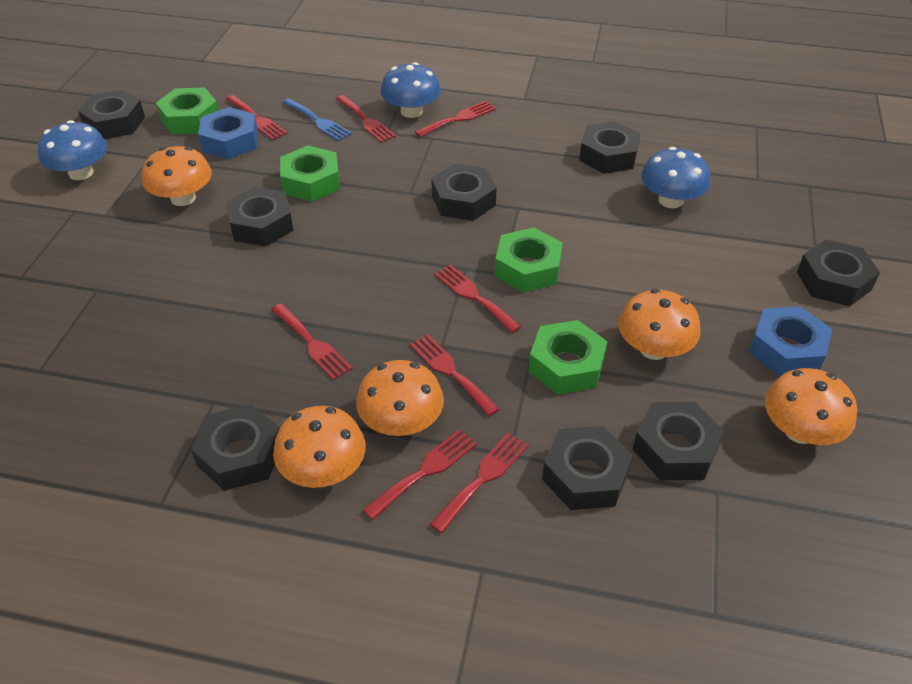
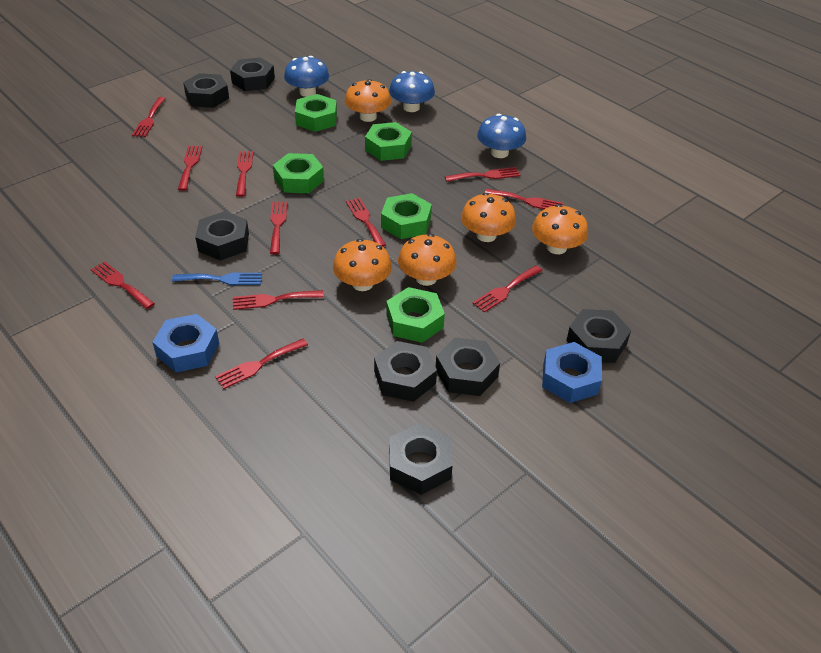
black nut: 8 -> 7
green nut: 4 -> 5
red fork: 8 -> 11

